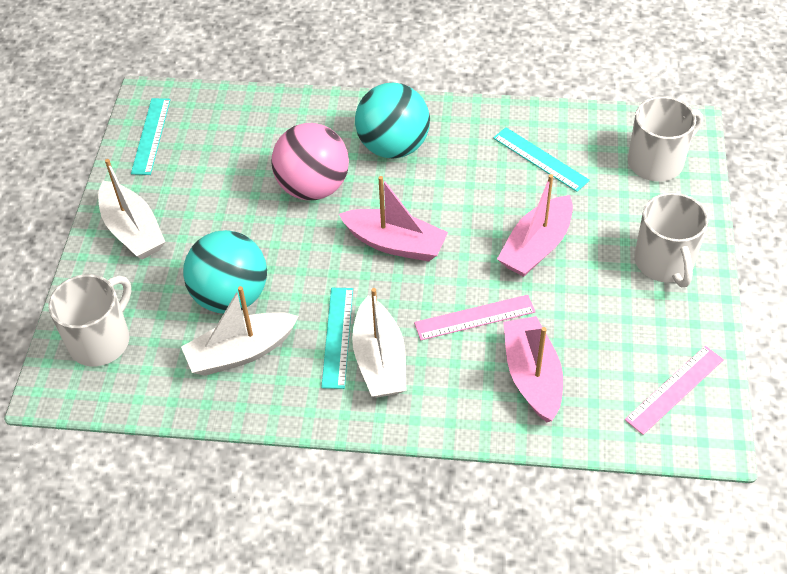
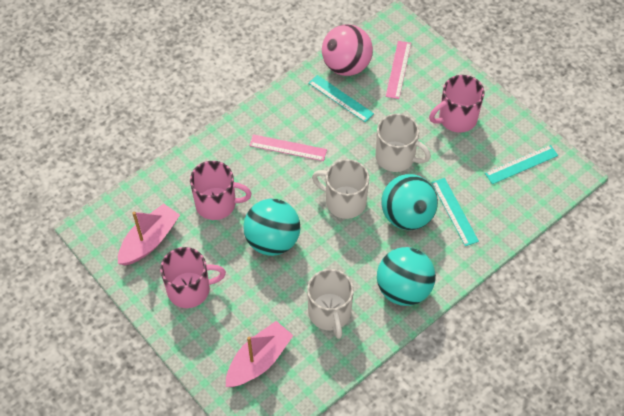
pink boat: 3 -> 2
pink mug: 0 -> 3
turquoise ball: 2 -> 3
white boat: 3 -> 0

